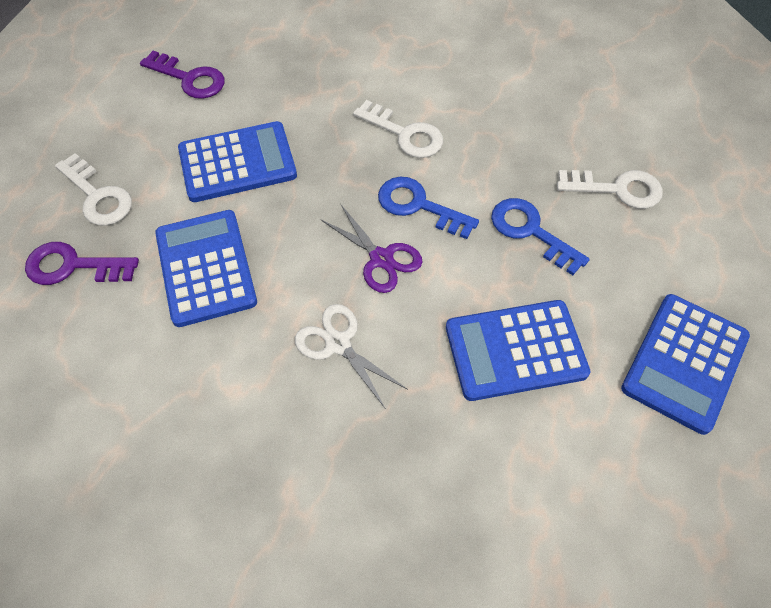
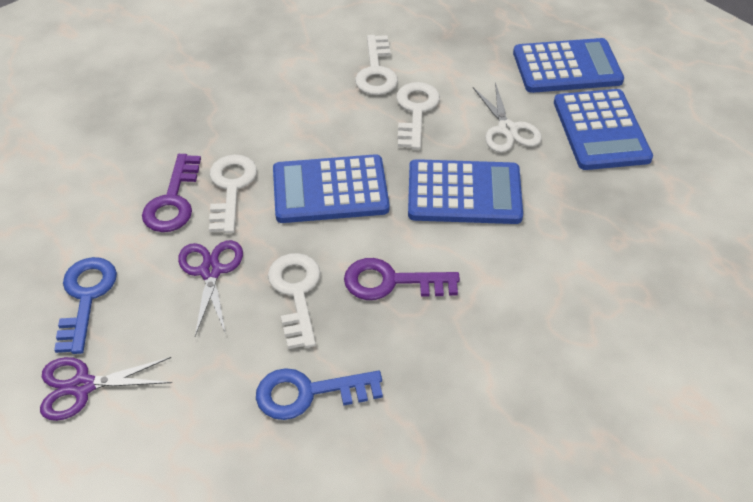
purple scissors: 1 -> 2
white key: 3 -> 4

